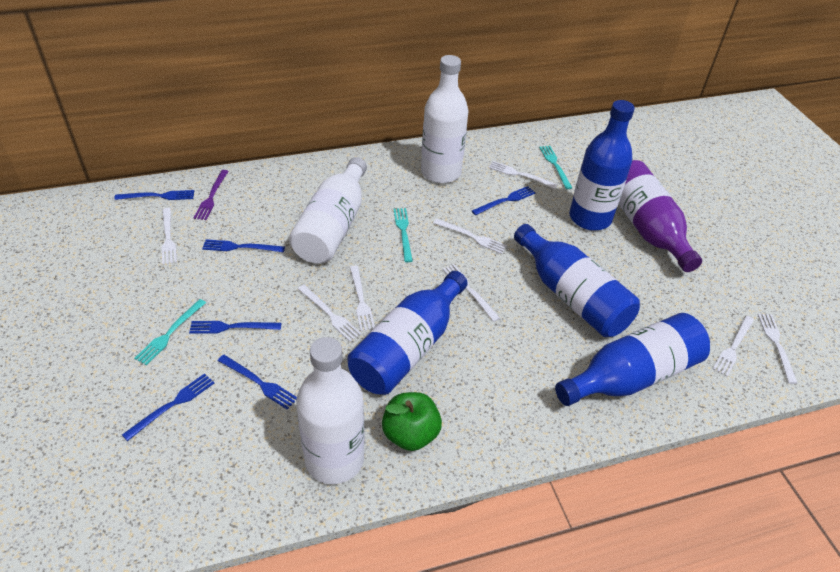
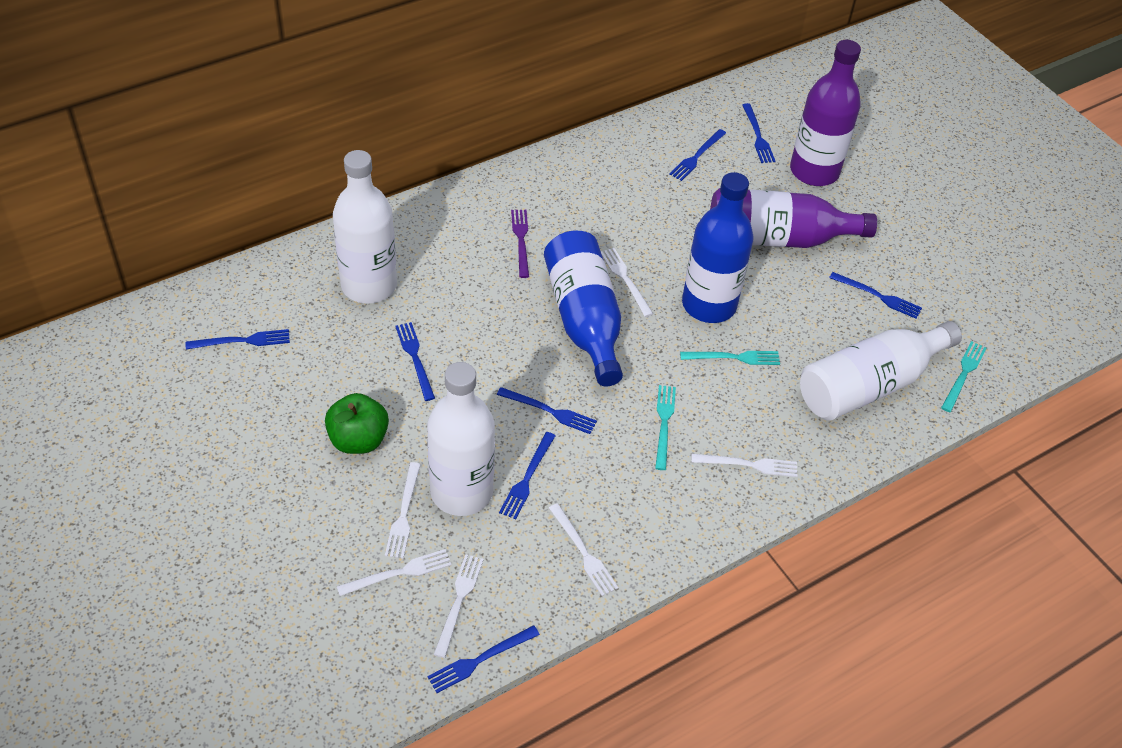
blue bottle: 4 -> 2
blue fork: 6 -> 8
purple bottle: 1 -> 2
white fork: 8 -> 6

